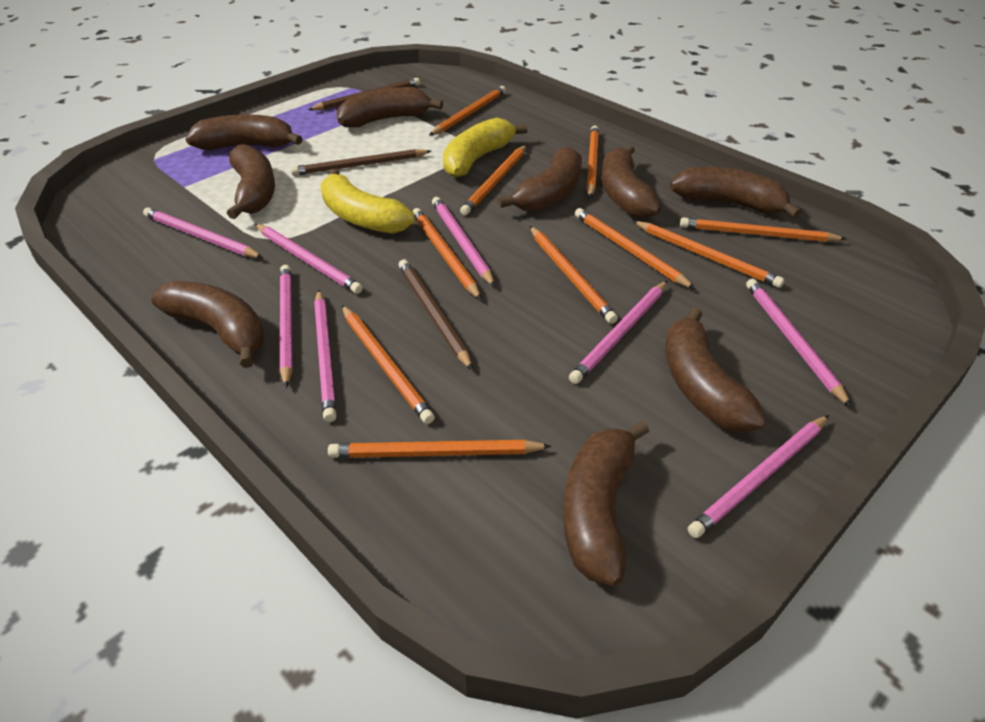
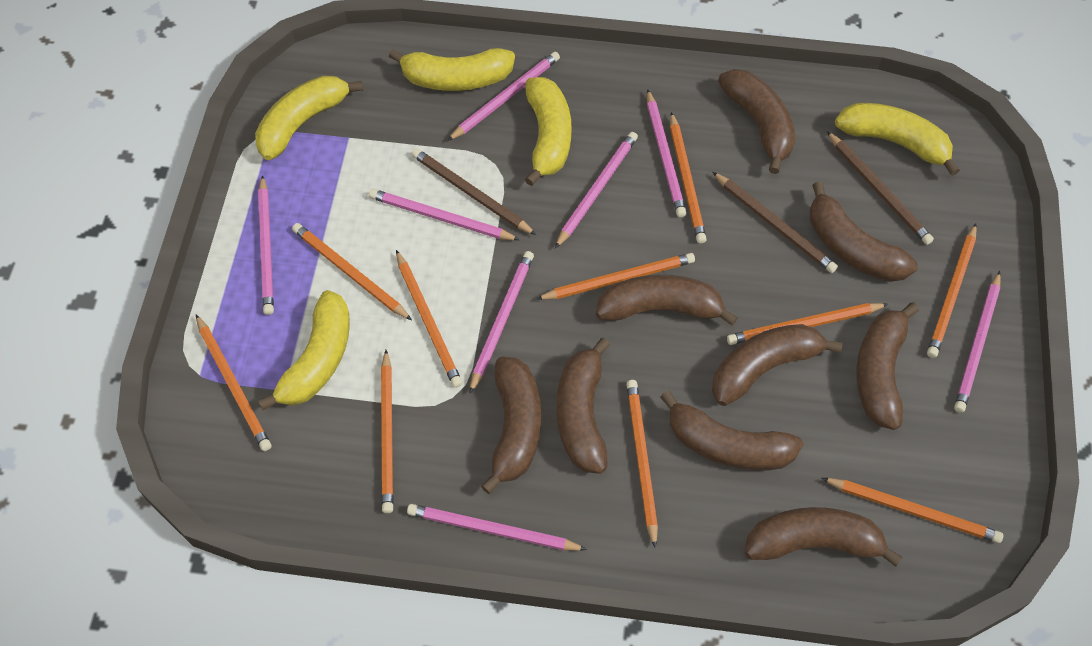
yellow banana: 2 -> 5

